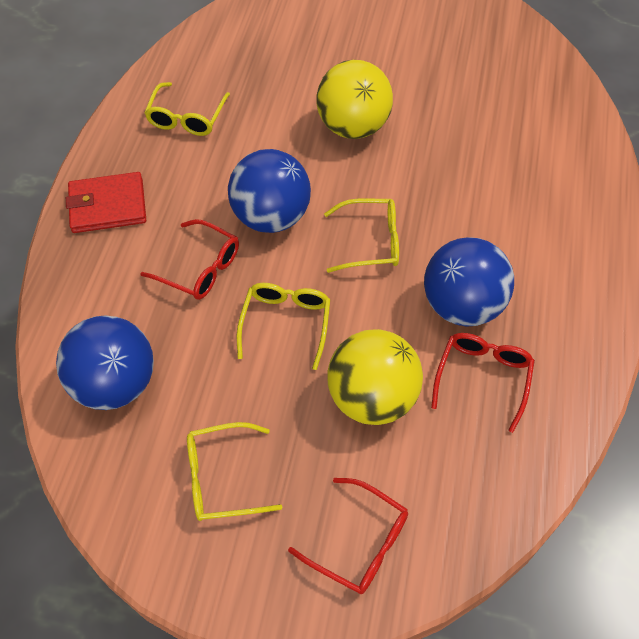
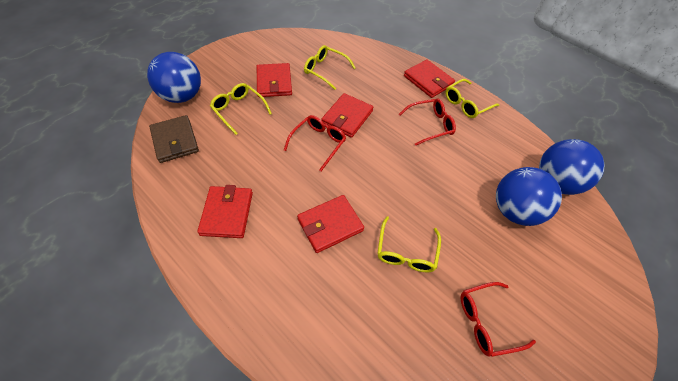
brown wallet: 0 -> 1
red wallet: 1 -> 5
yellow ball: 2 -> 0

